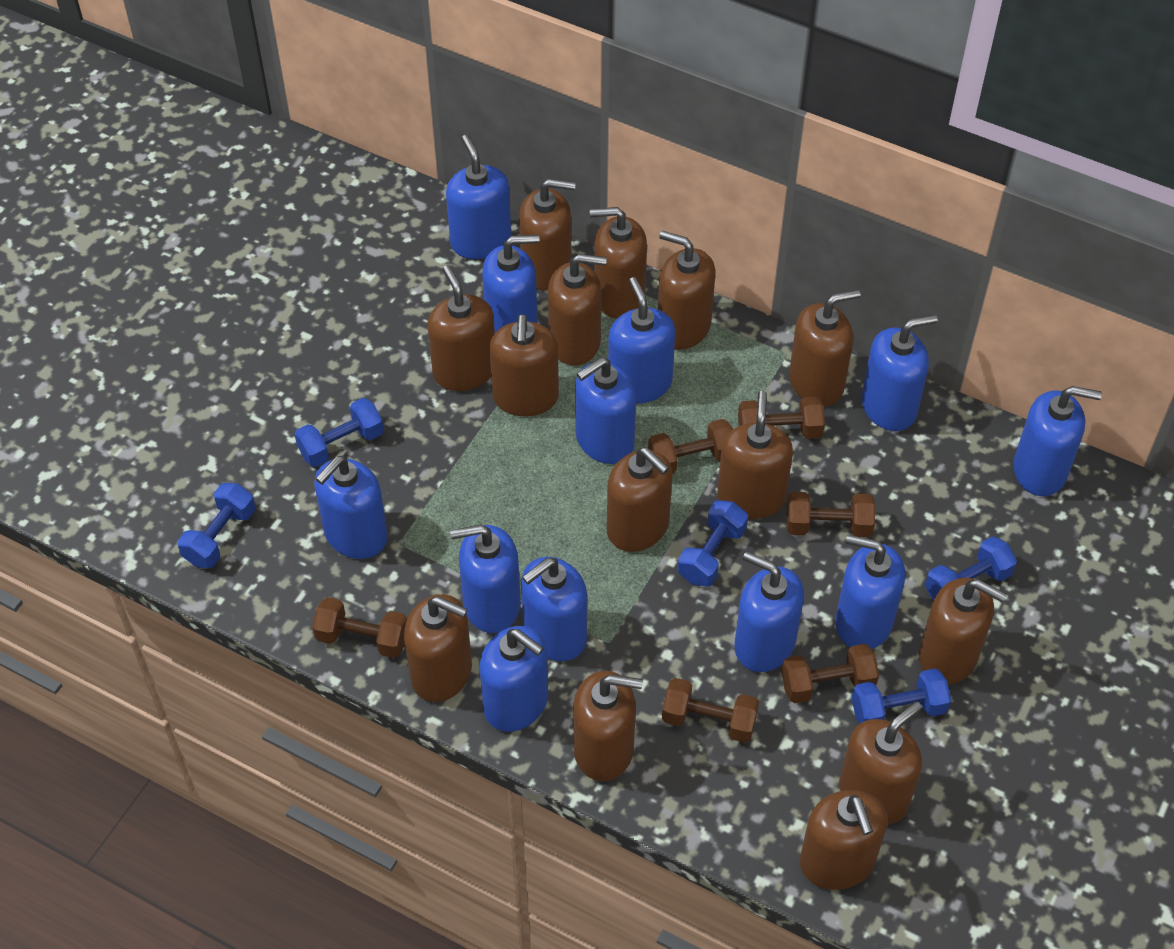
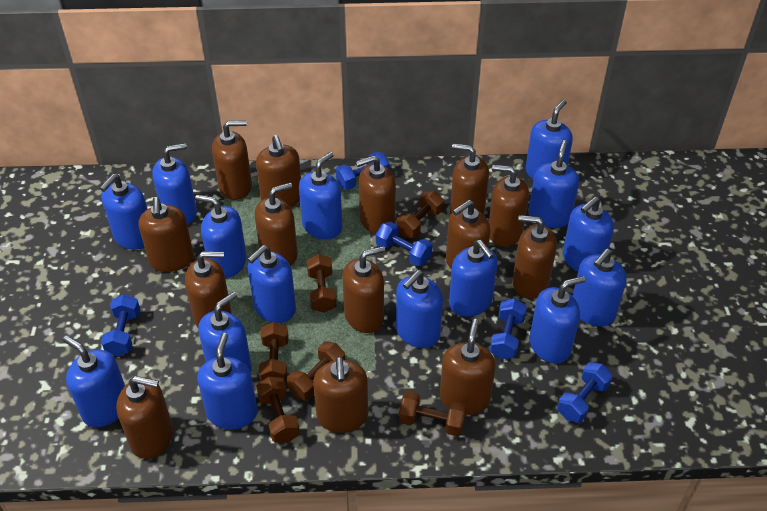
blue soap dispenser: 12 -> 15

